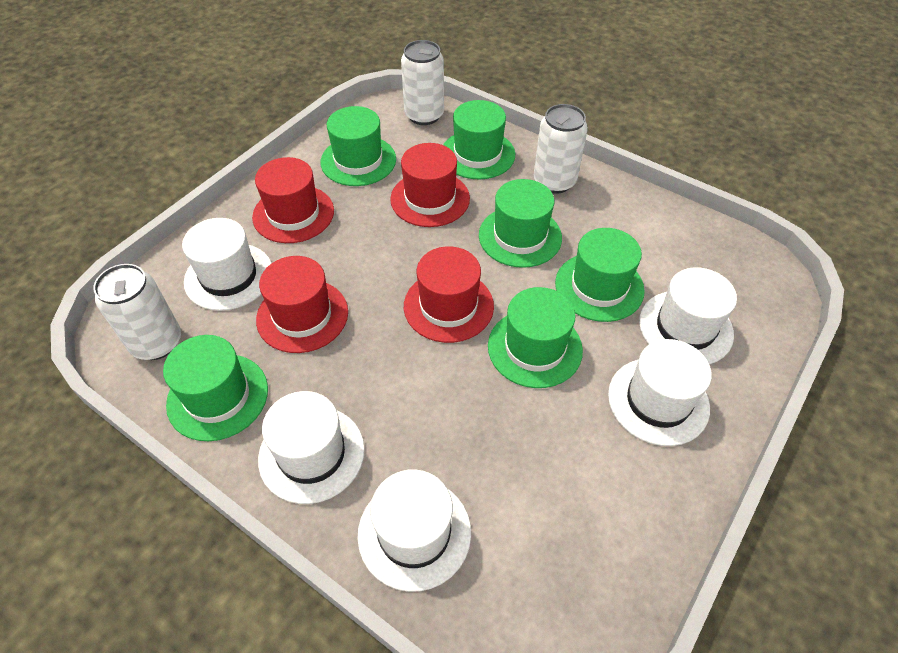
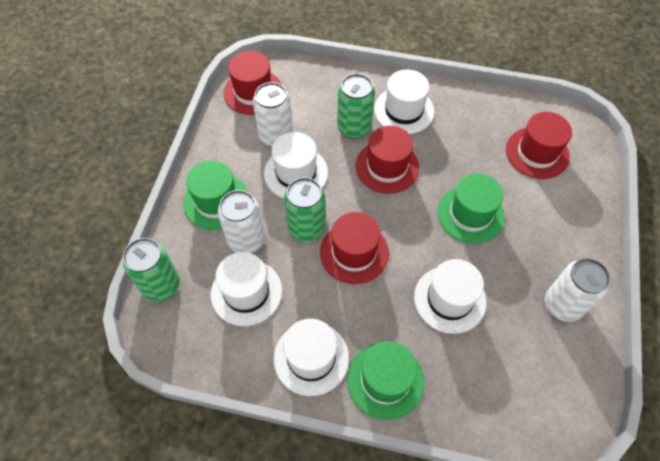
green can: 0 -> 3
green hat: 6 -> 3

